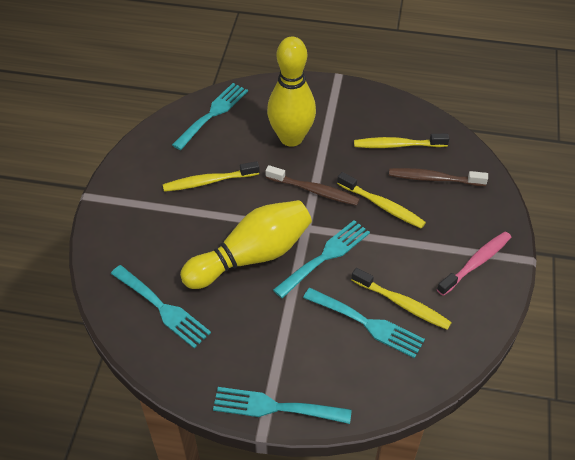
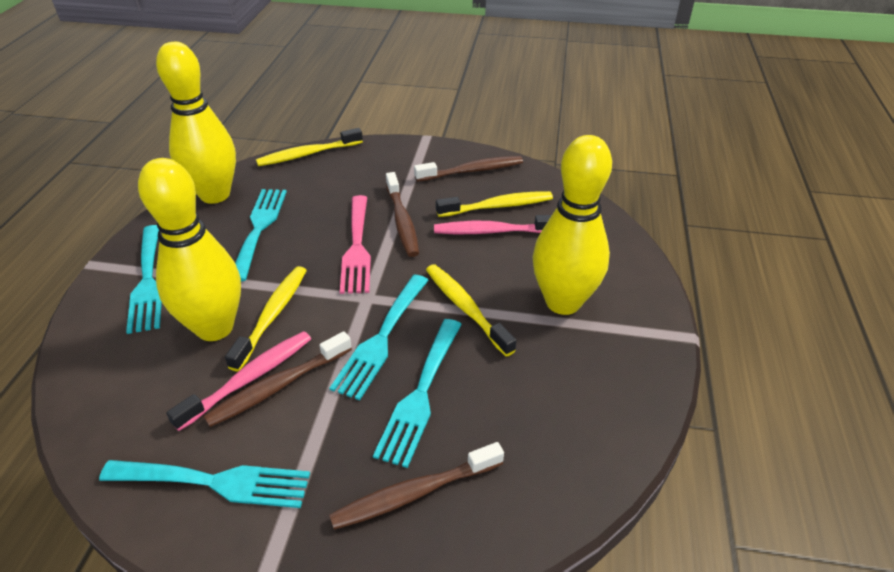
brown toothbrush: 2 -> 4
pink fork: 0 -> 1
pink toothbrush: 1 -> 2
yellow bowling pin: 2 -> 3

